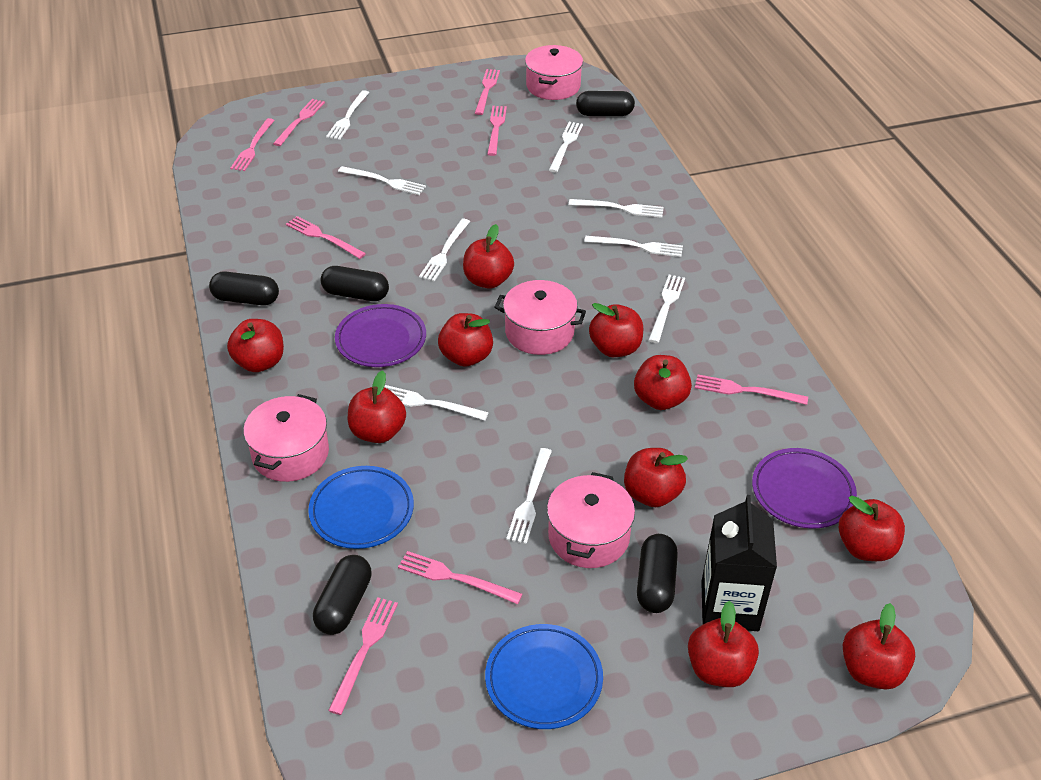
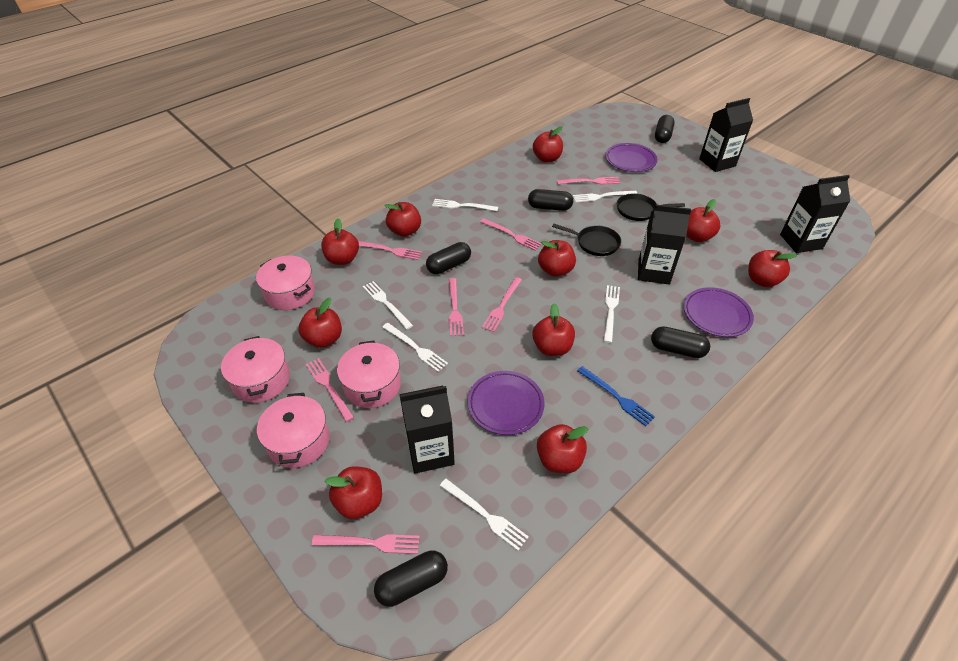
black carton: 1 -> 4
black pan: 0 -> 2
blue fork: 0 -> 1
blue plate: 2 -> 0
pink fork: 8 -> 7
purple plate: 2 -> 3
white fork: 9 -> 6

